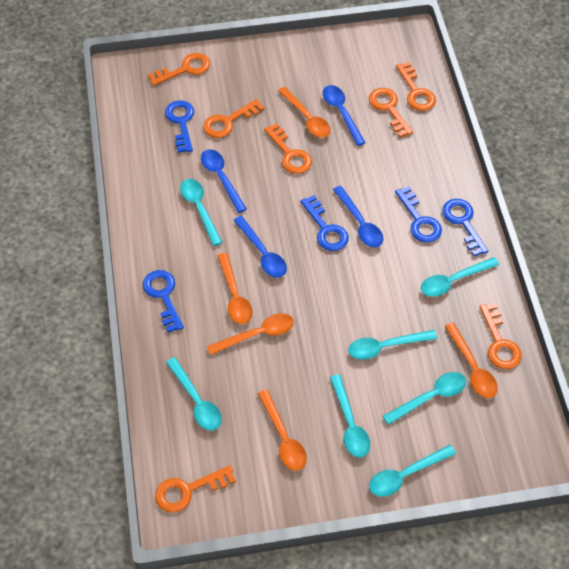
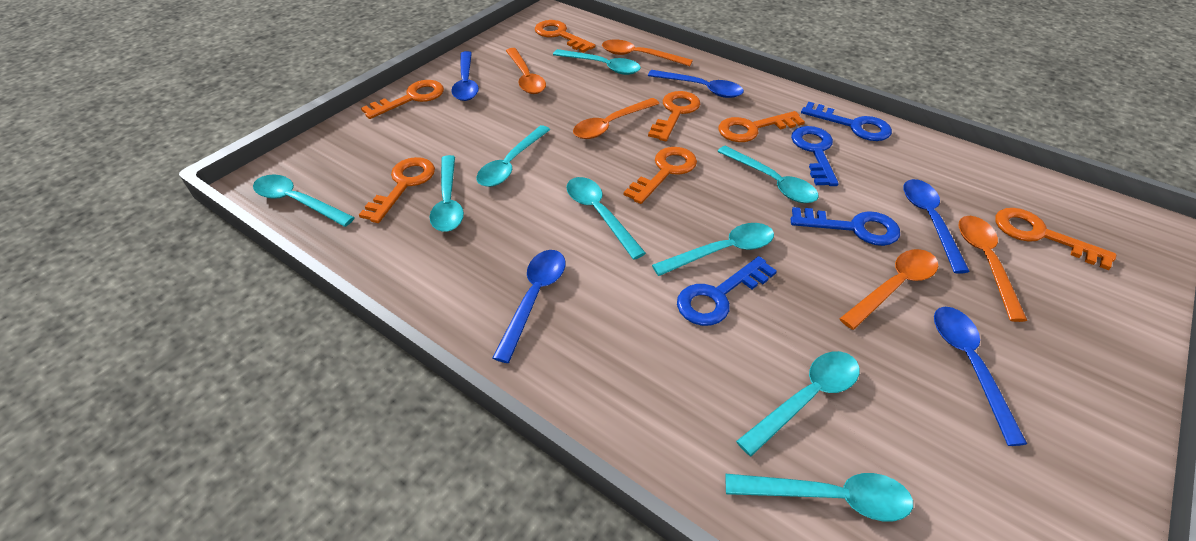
blue key: 5 -> 4
blue spoon: 4 -> 5
turquoise spoon: 7 -> 9

